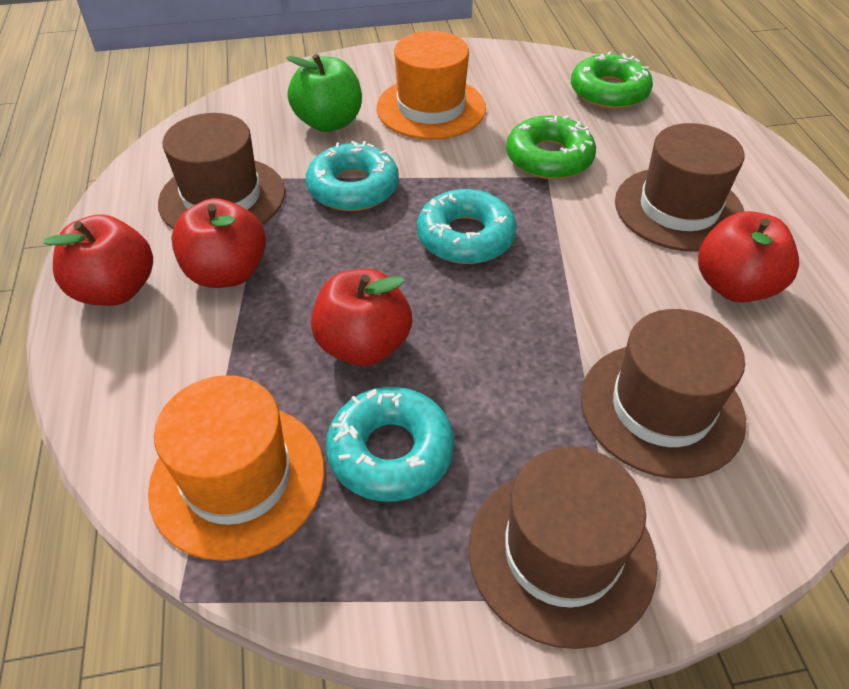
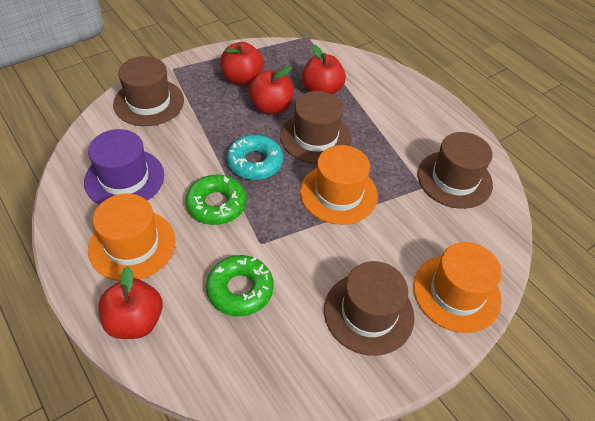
green apple: 1 -> 0
orange hat: 2 -> 3
purple hat: 0 -> 1
turquoise donut: 3 -> 1

